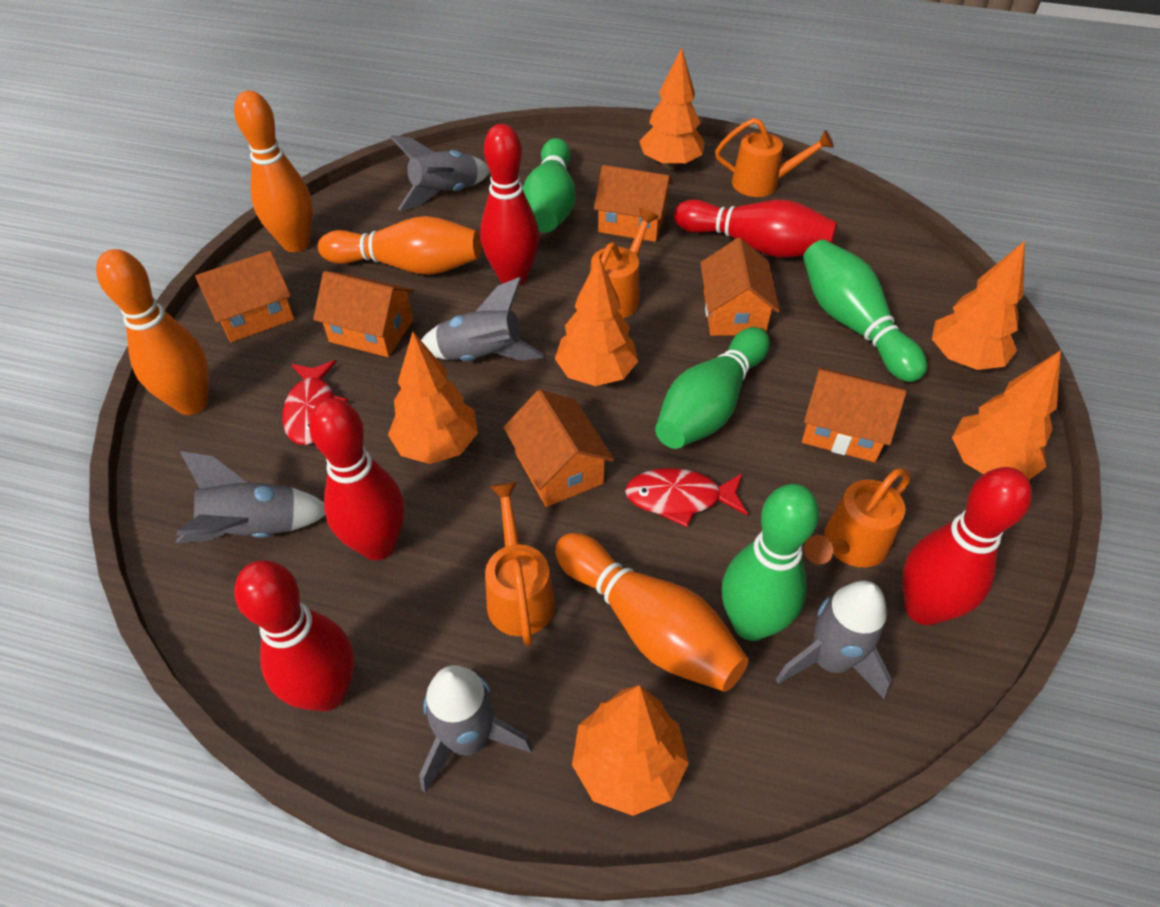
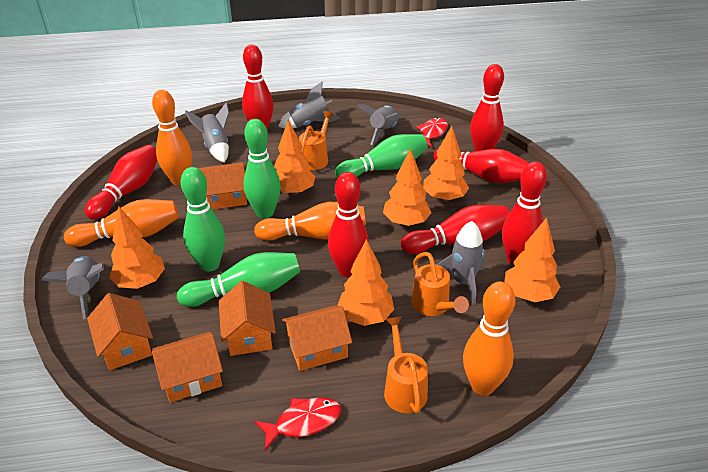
orange house: 6 -> 5
orange watering can: 4 -> 3
red bowling pin: 5 -> 7

